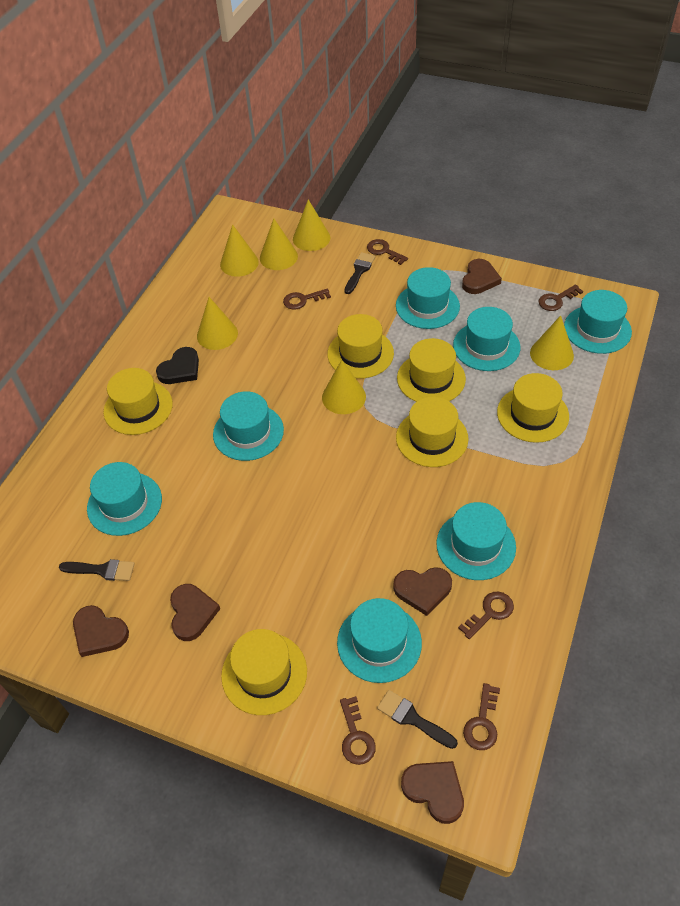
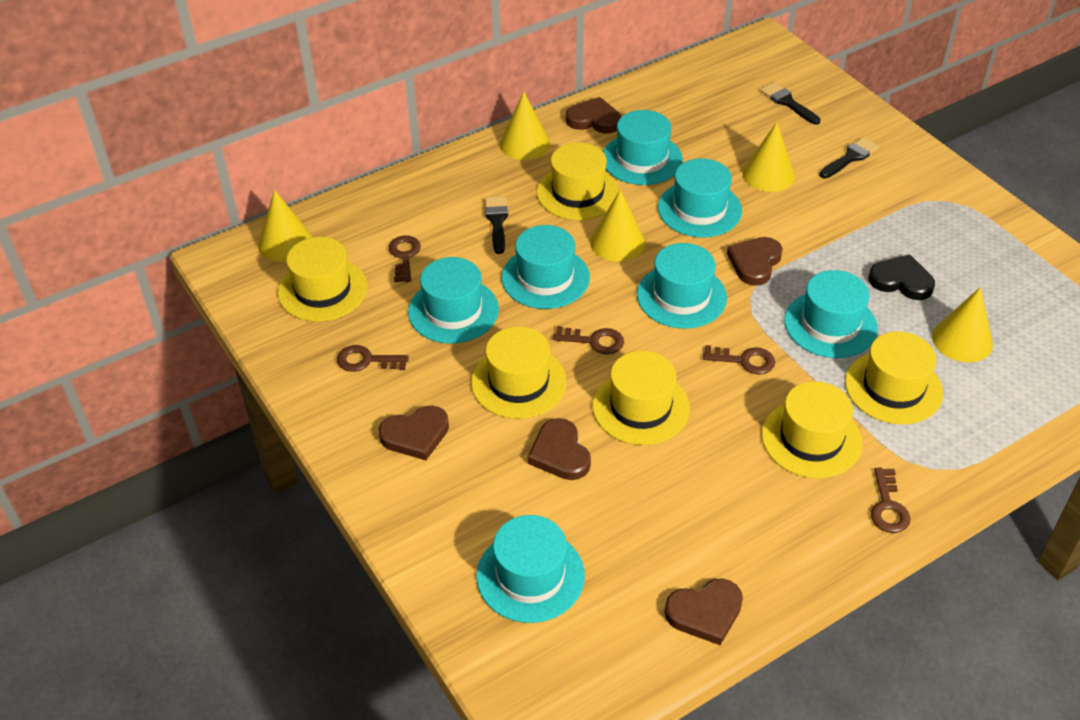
brown key: 6 -> 5
yellow cone: 6 -> 5

